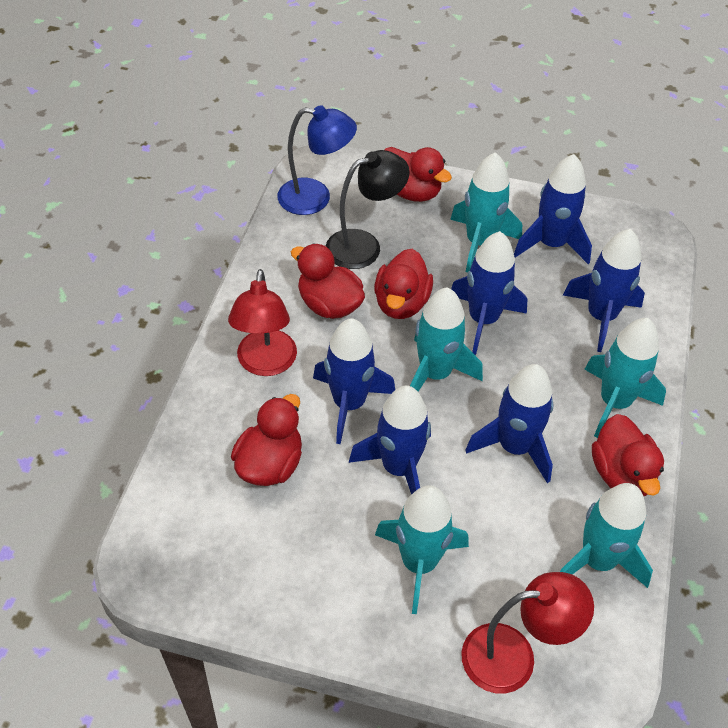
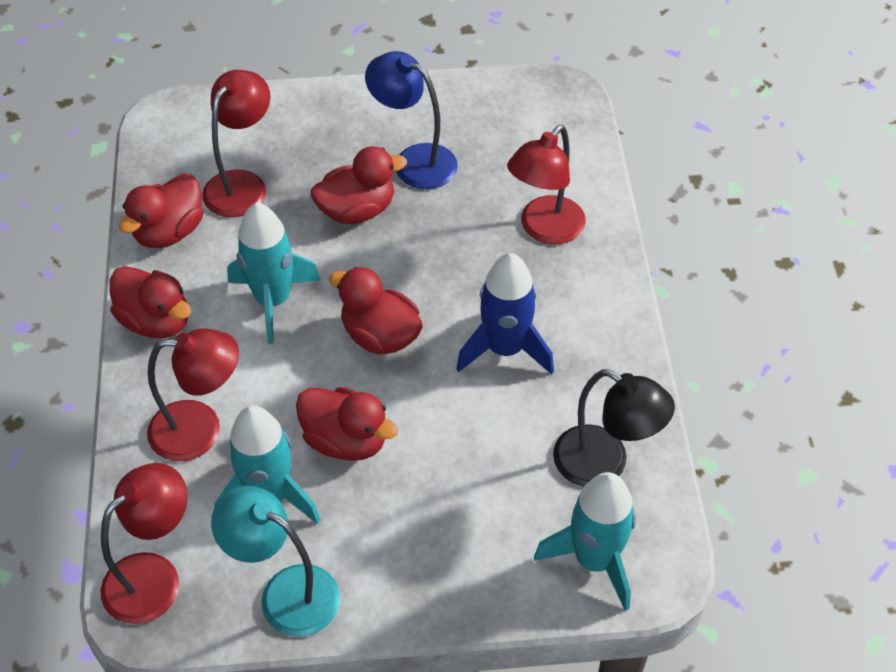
blue rocket: 6 -> 1
red lamp: 2 -> 4
turquoise lamp: 0 -> 1
turquoise rocket: 5 -> 3

